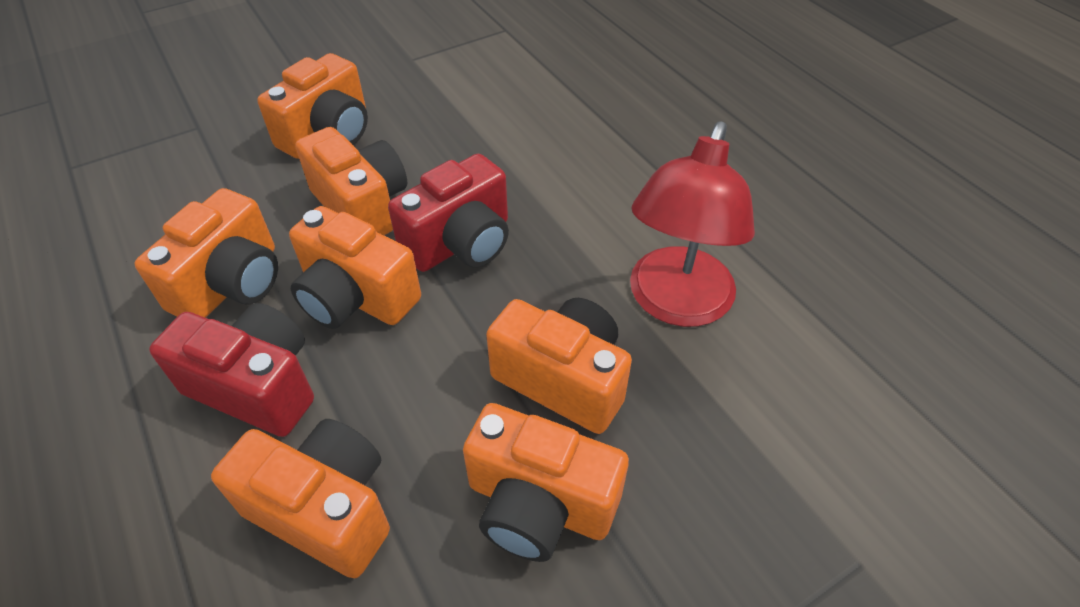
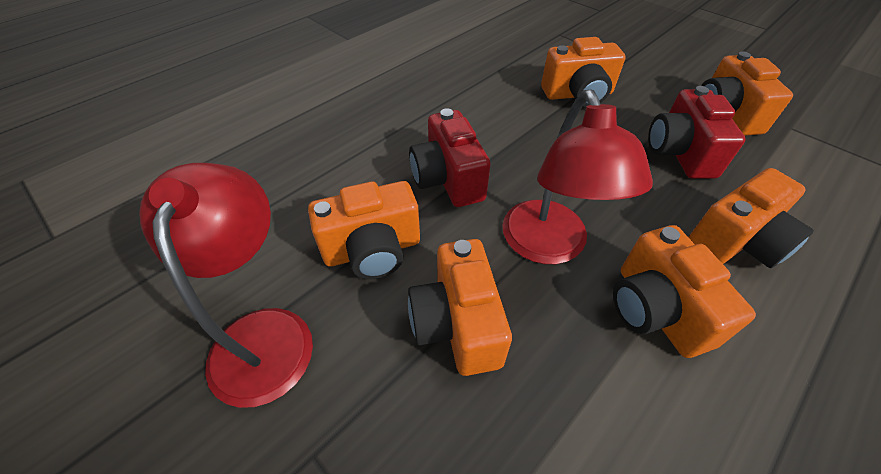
orange camera: 7 -> 6
red lamp: 1 -> 2

